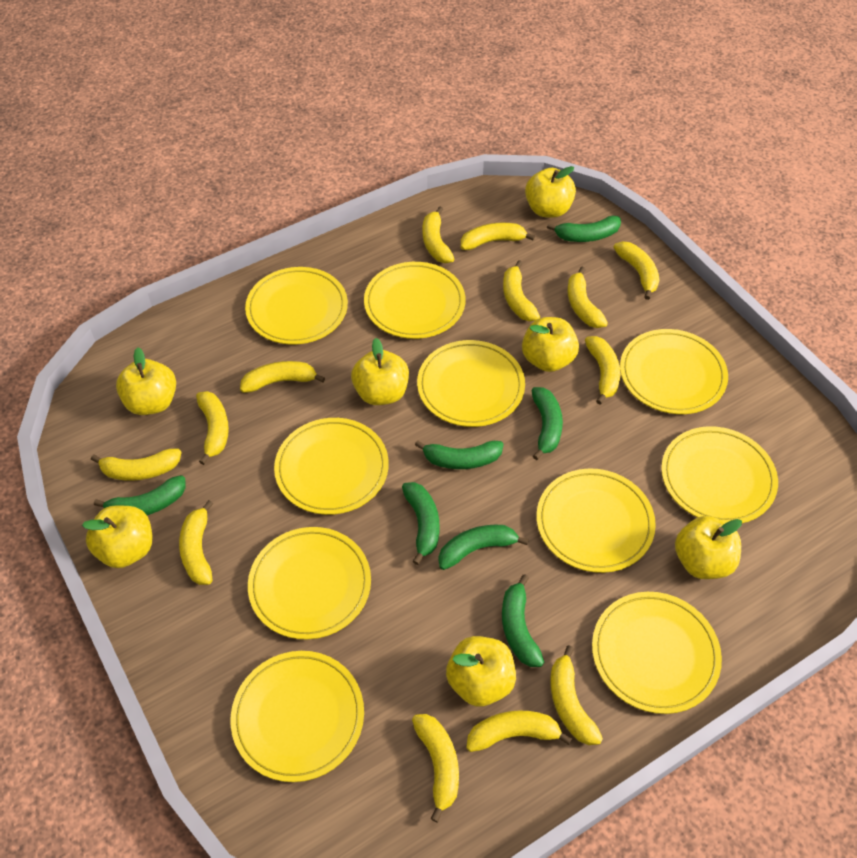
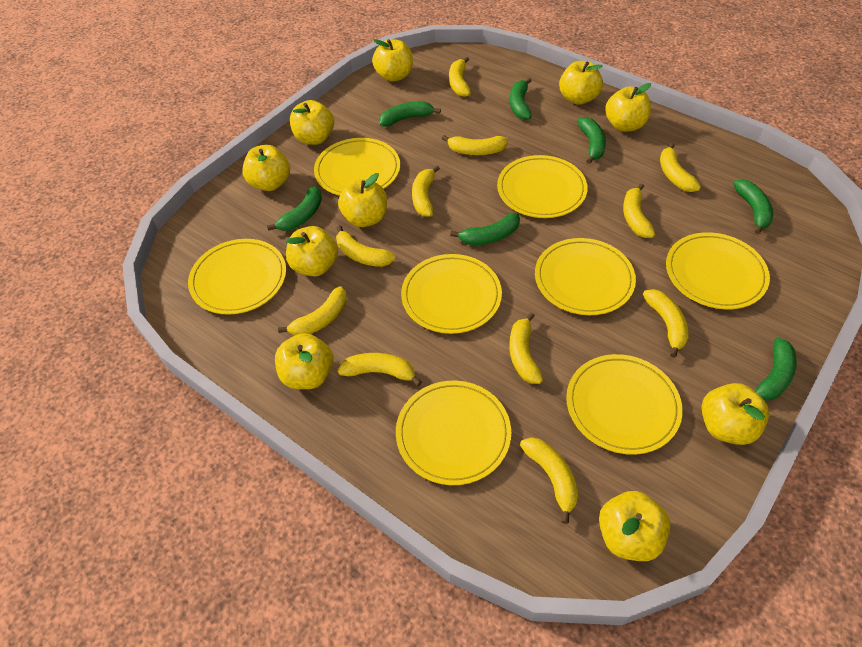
yellow apple: 7 -> 10
yellow banana: 13 -> 11
yellow plate: 10 -> 8

